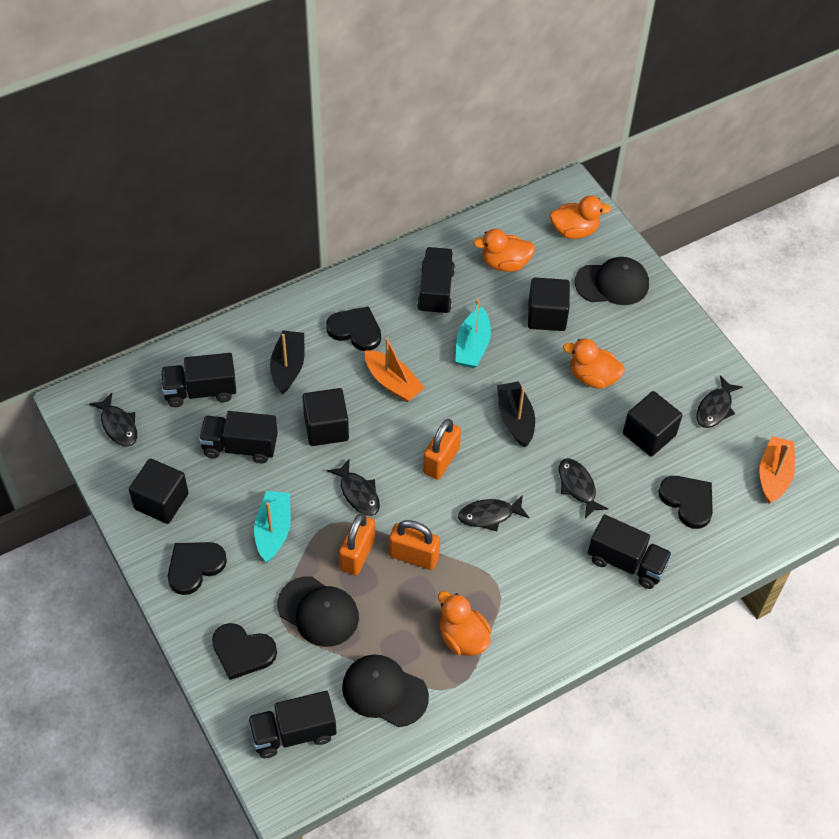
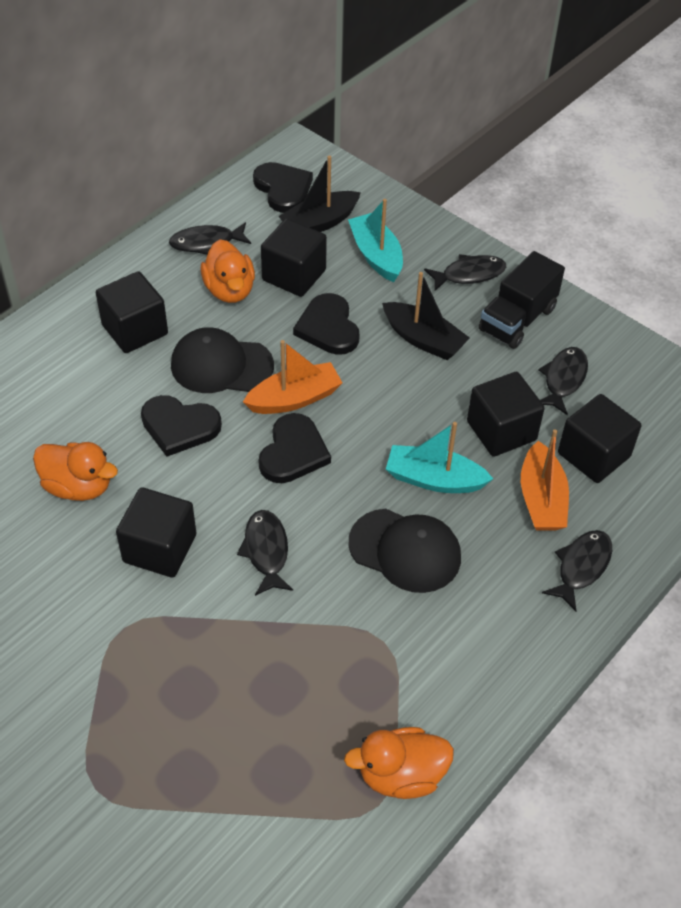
black cap: 3 -> 2
black cube: 4 -> 5
black truck: 5 -> 1
orange duck: 4 -> 3
orange padlock: 3 -> 0

